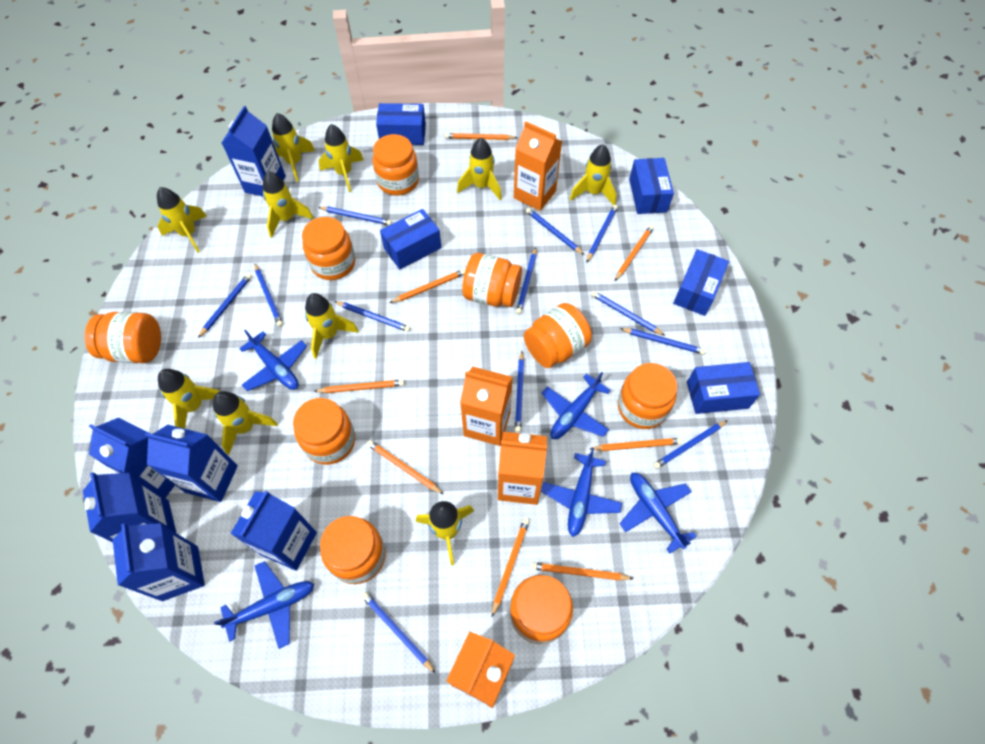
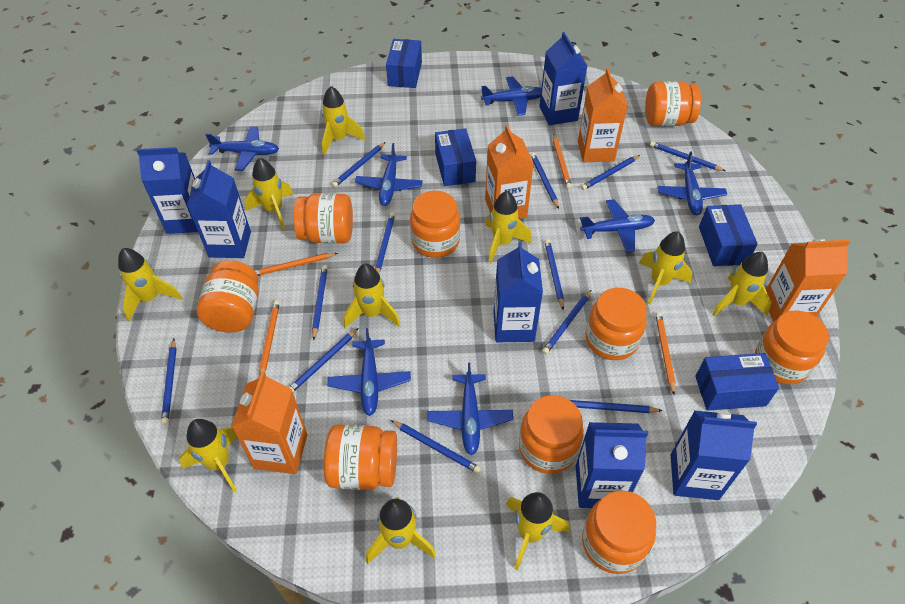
blue box: 5 -> 4
blue plane: 5 -> 7
orange pencil: 8 -> 4

